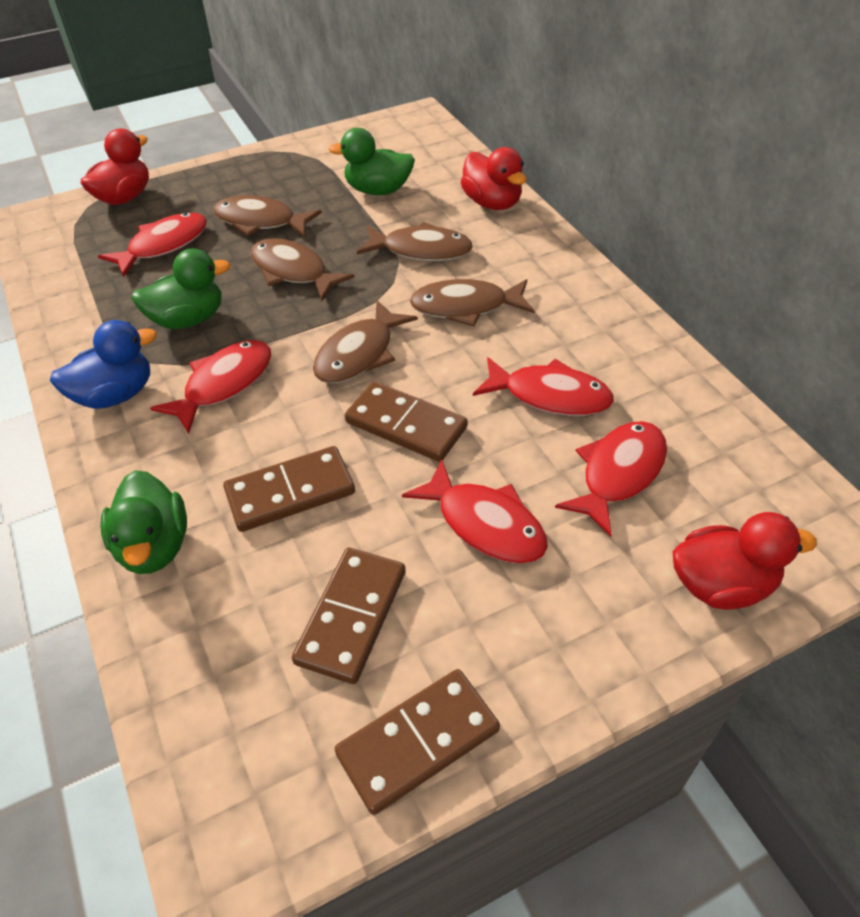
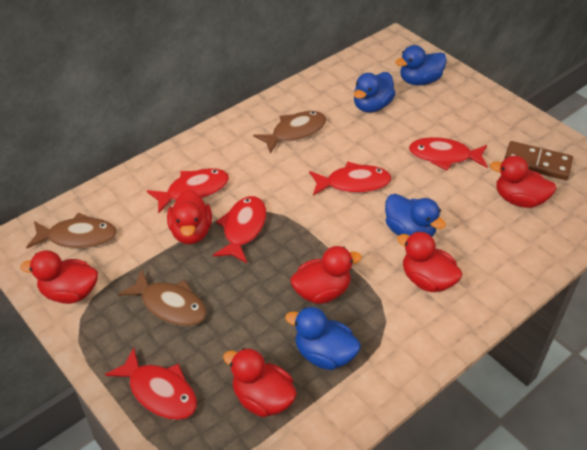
blue duck: 1 -> 4
brown domino: 4 -> 1
brown fish: 5 -> 3
green duck: 3 -> 0
red duck: 3 -> 6

